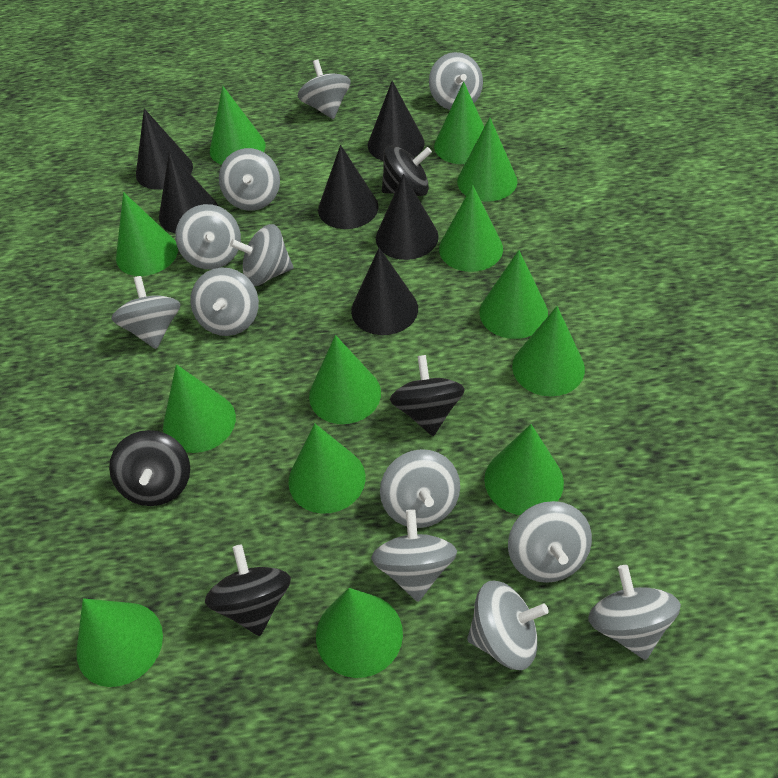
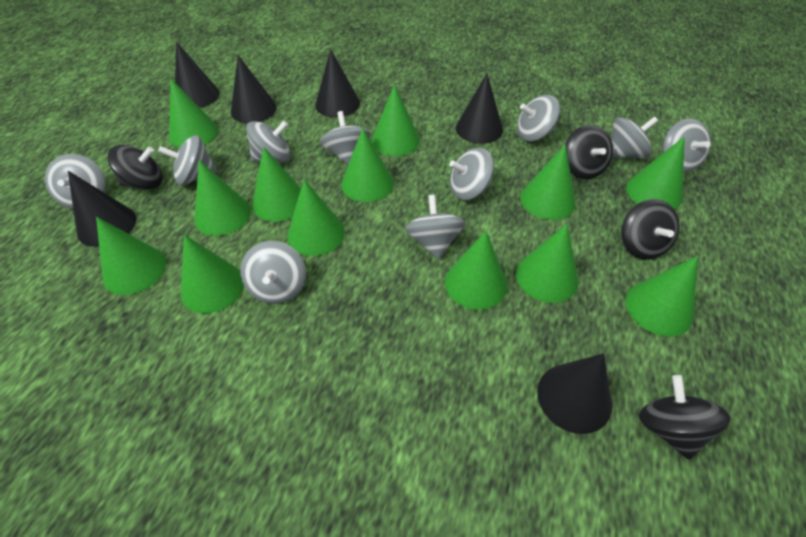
grey spinning top: 12 -> 10

